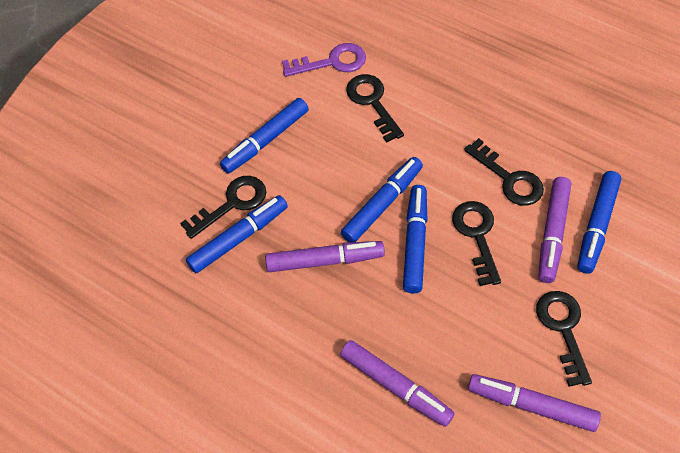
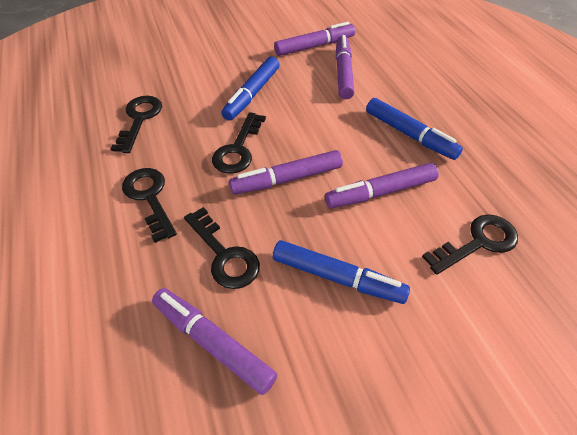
blue marker: 5 -> 3
purple key: 1 -> 0
purple marker: 4 -> 5

